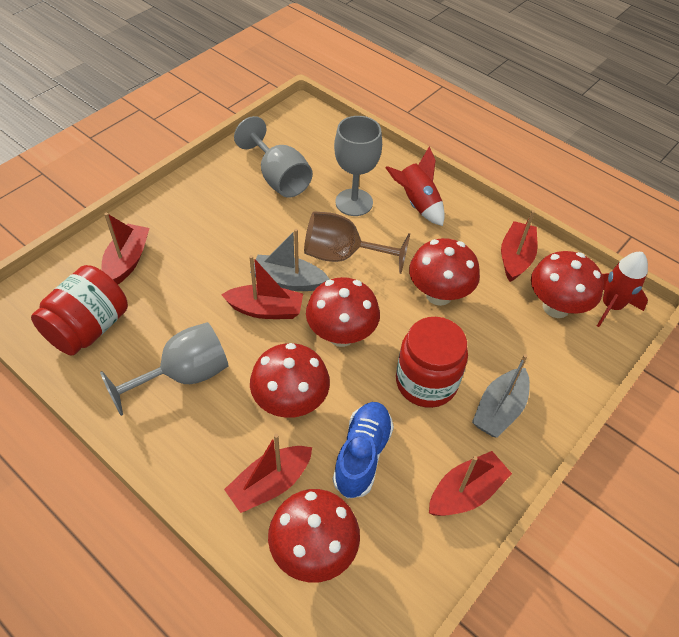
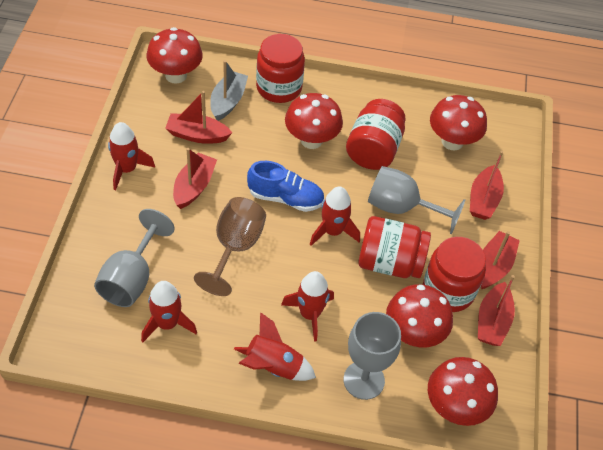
grey boat: 2 -> 1
red jar: 2 -> 4
red rocket: 2 -> 5

